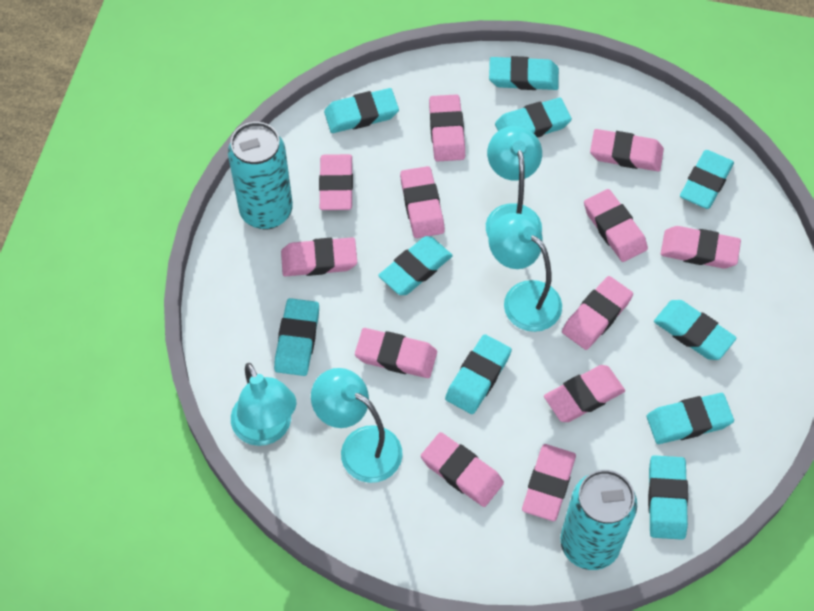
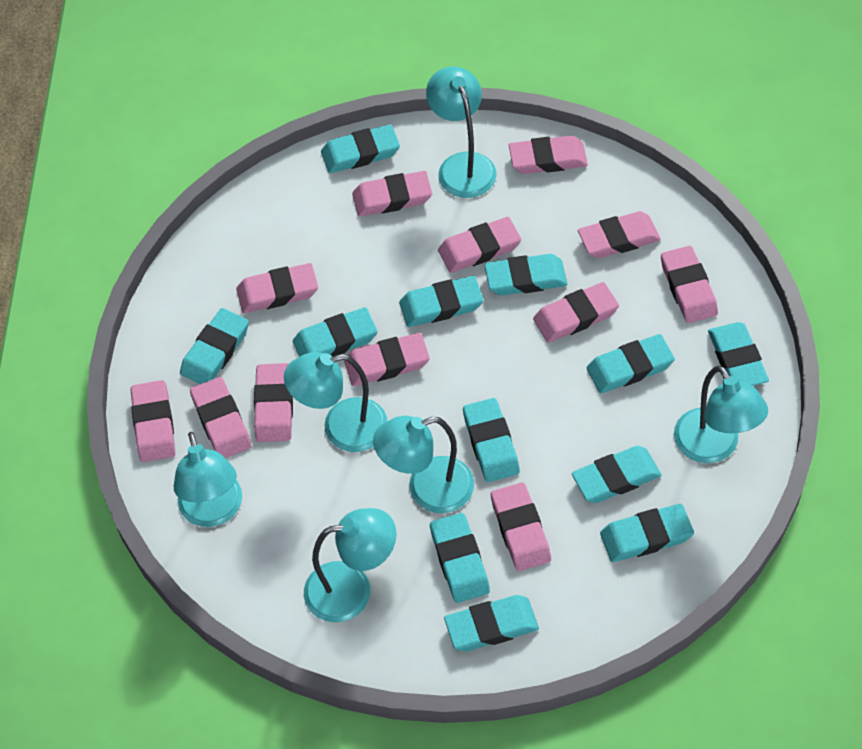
turquoise can: 2 -> 0
turquoise eraser: 10 -> 12
turquoise lamp: 4 -> 6

